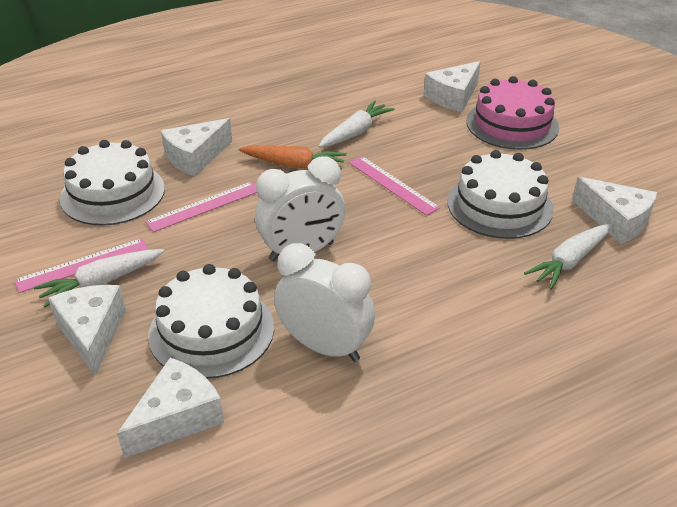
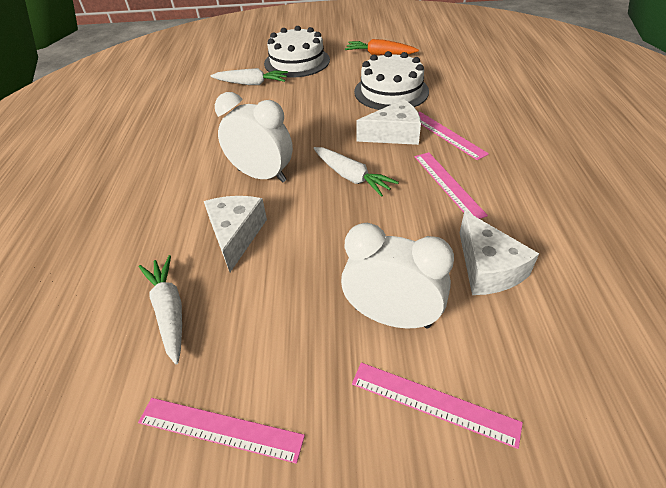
pink cake: 1 -> 0
pink ruler: 3 -> 4
white cake: 3 -> 2
white cheese: 5 -> 3

